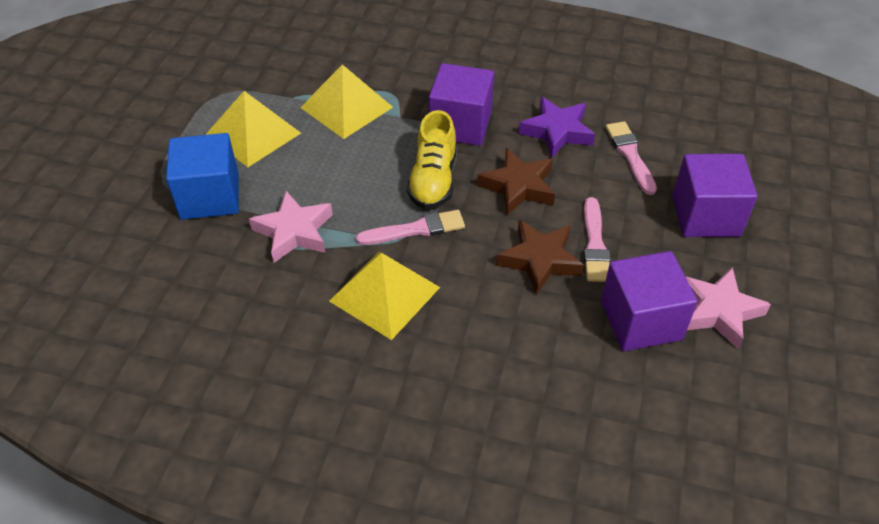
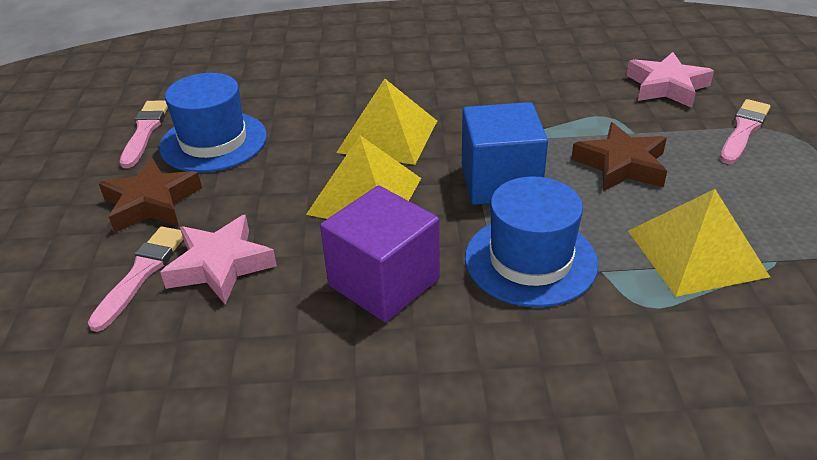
blue hat: 0 -> 2
purple cube: 3 -> 1
purple star: 1 -> 0
yellow shoe: 1 -> 0

